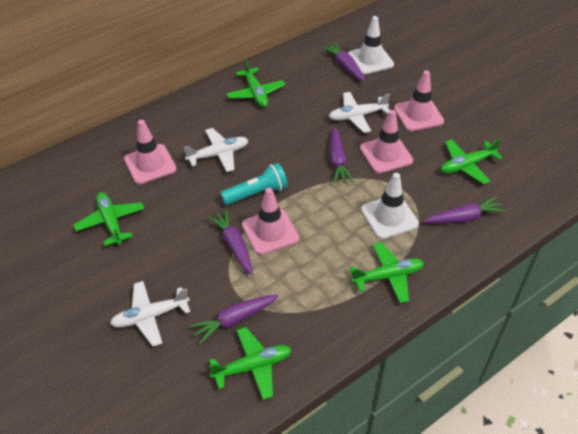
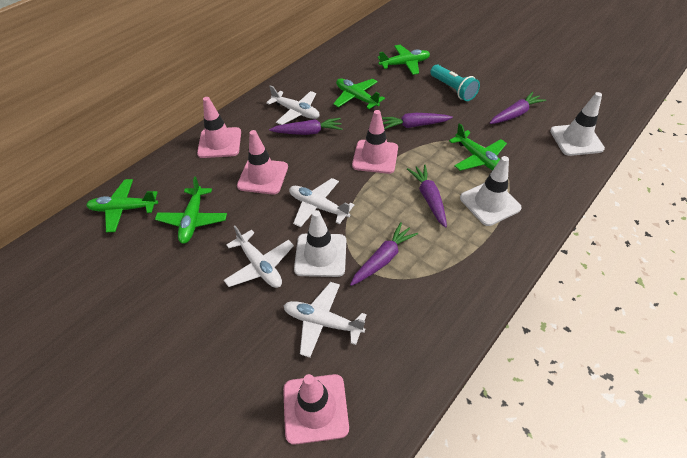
white plane: 3 -> 4
white traffic cone: 2 -> 3

